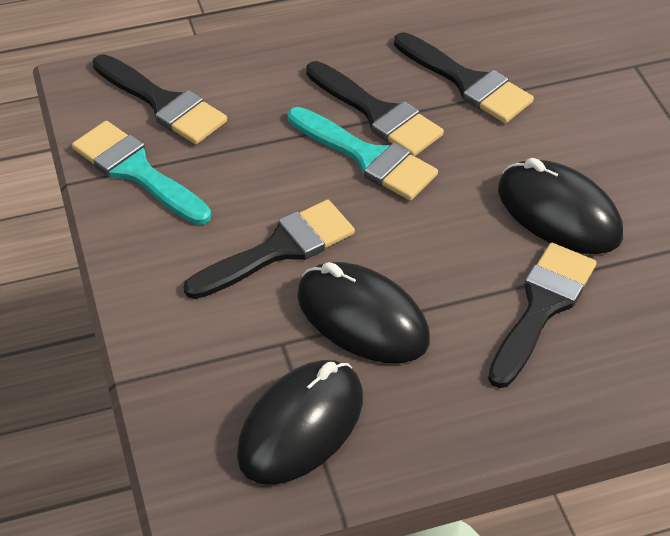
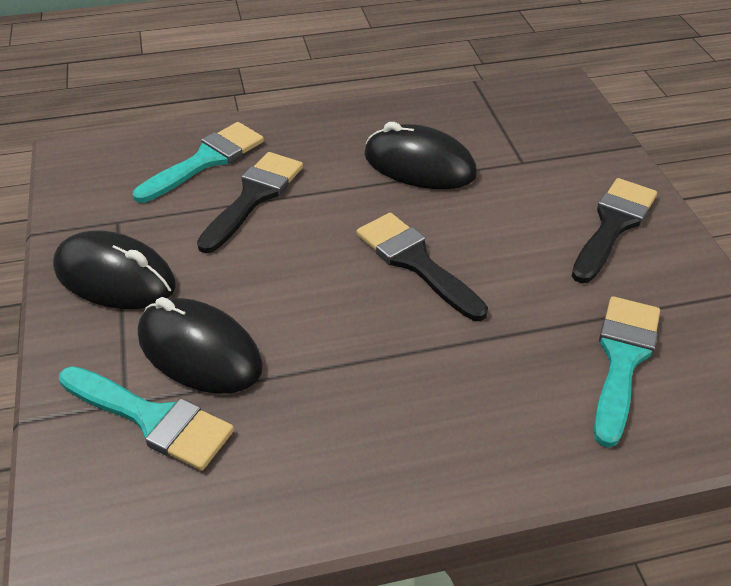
black brush: 5 -> 3
turquoise brush: 2 -> 3

